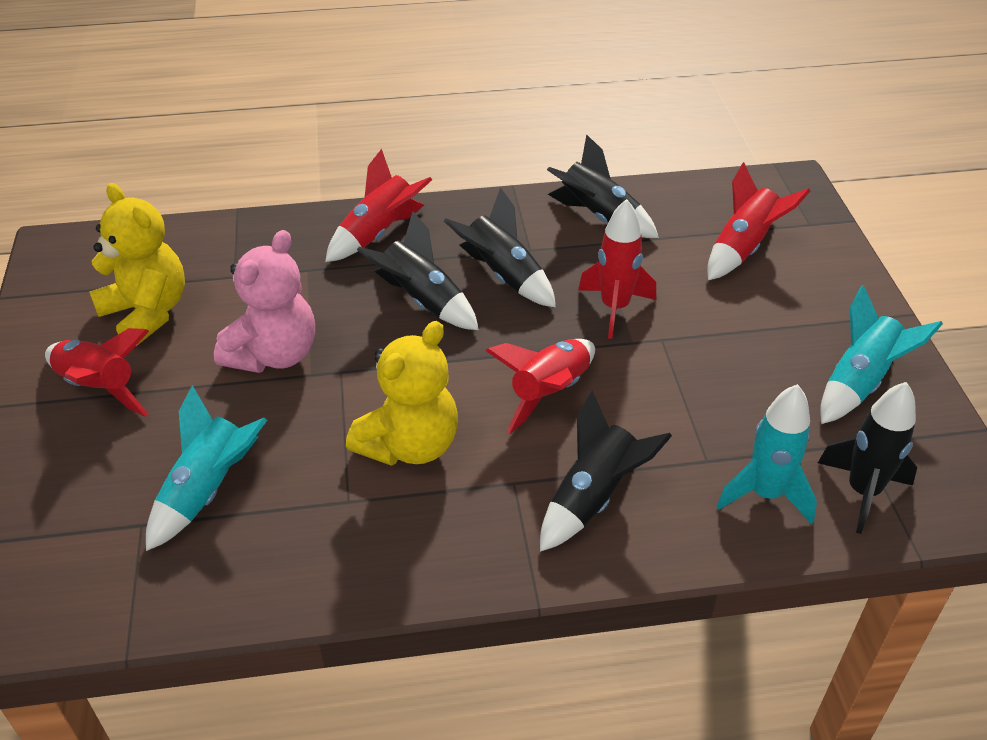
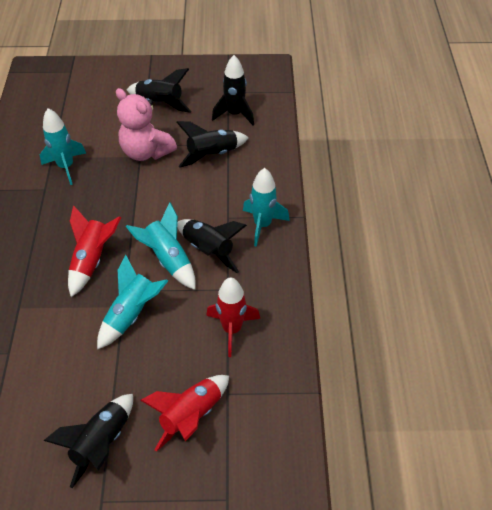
red rocket: 5 -> 3
turquoise rocket: 3 -> 4
yellow teddy bear: 2 -> 0

